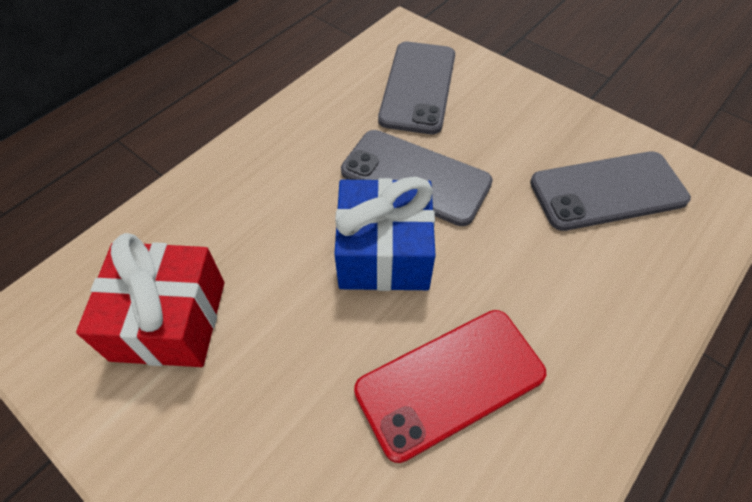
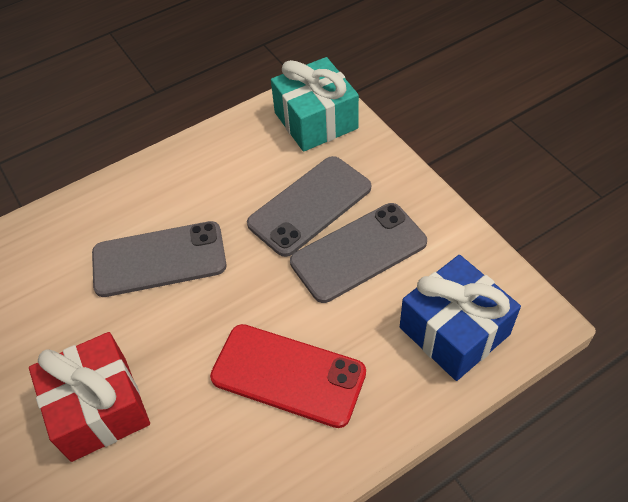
turquoise gift: 0 -> 1

